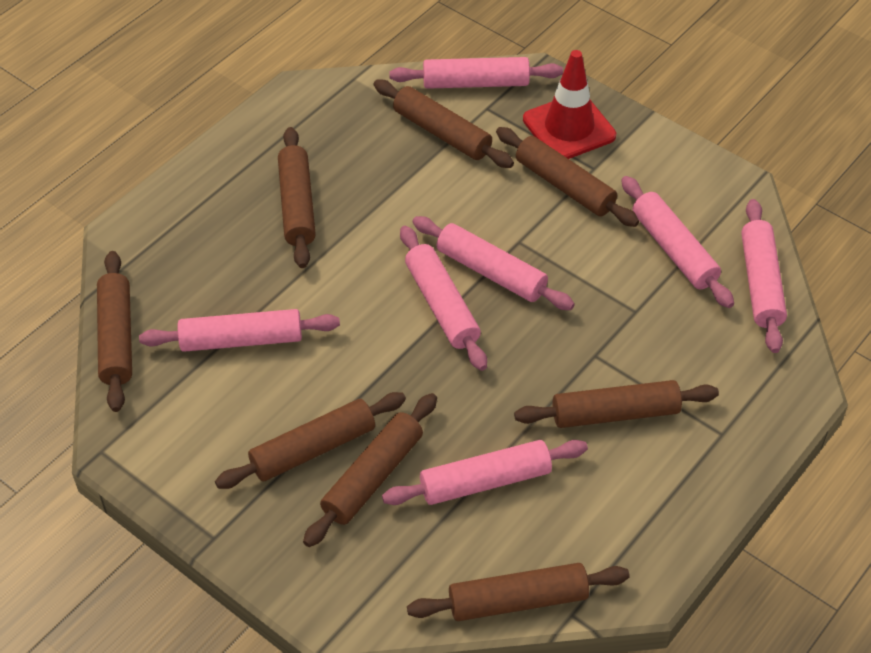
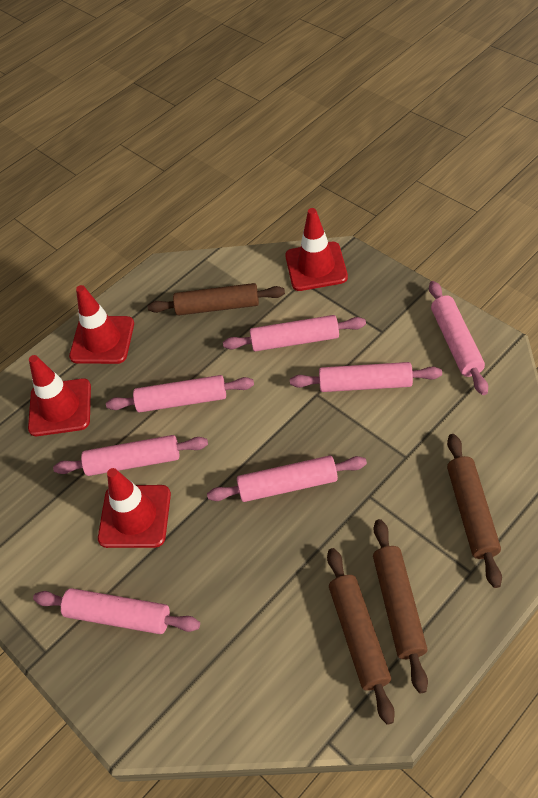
brown rolling pin: 8 -> 4
red traffic cone: 1 -> 4

